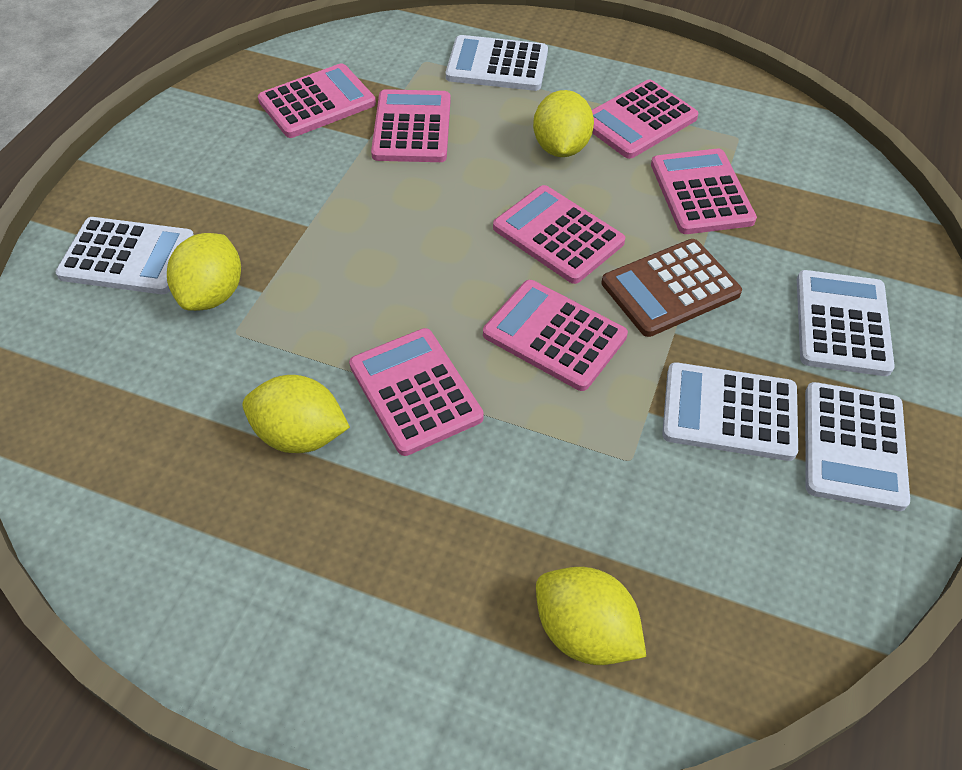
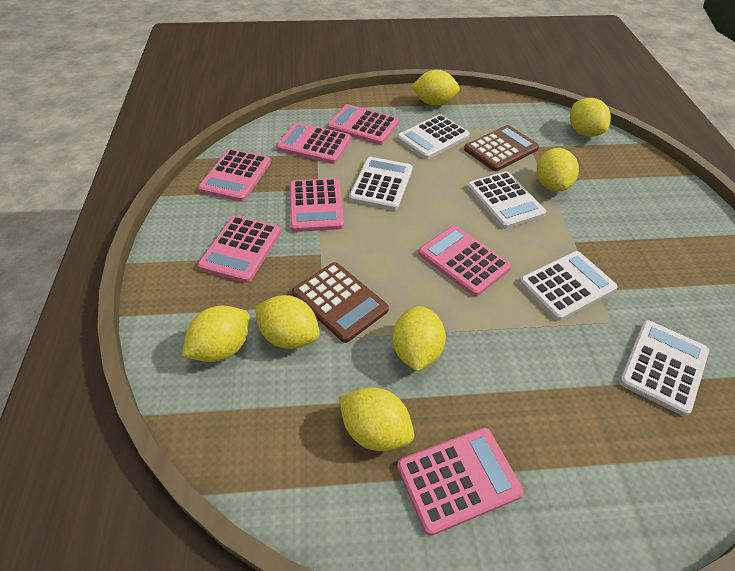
brown calculator: 1 -> 2
yellow lemon: 4 -> 7

